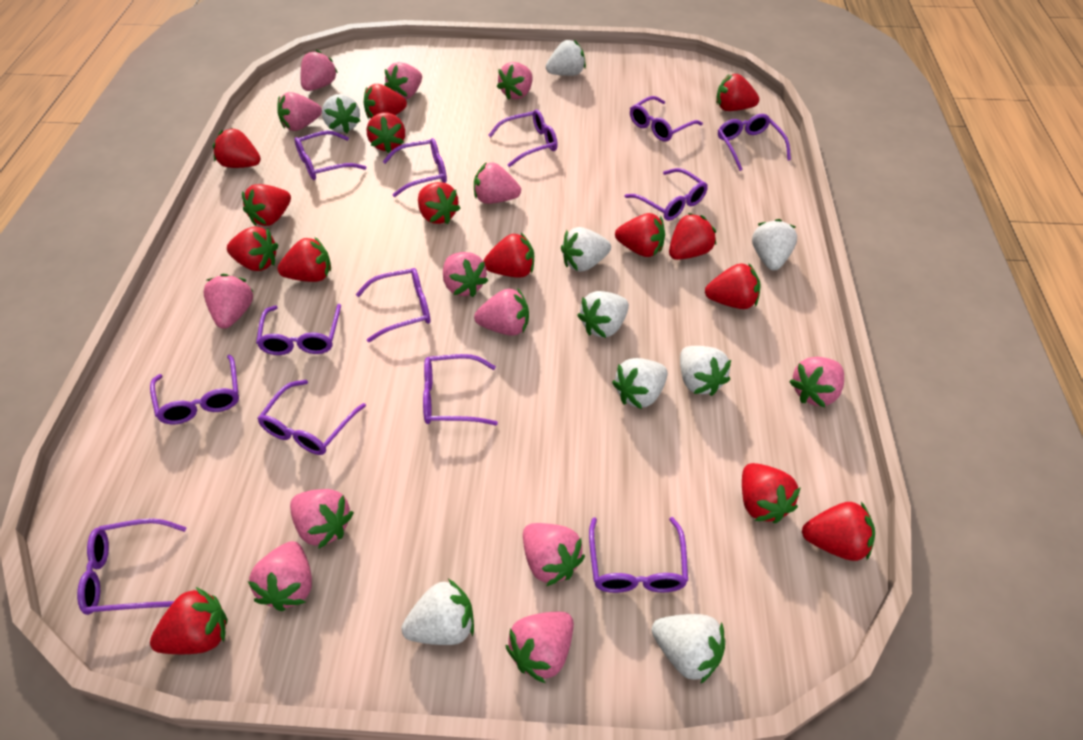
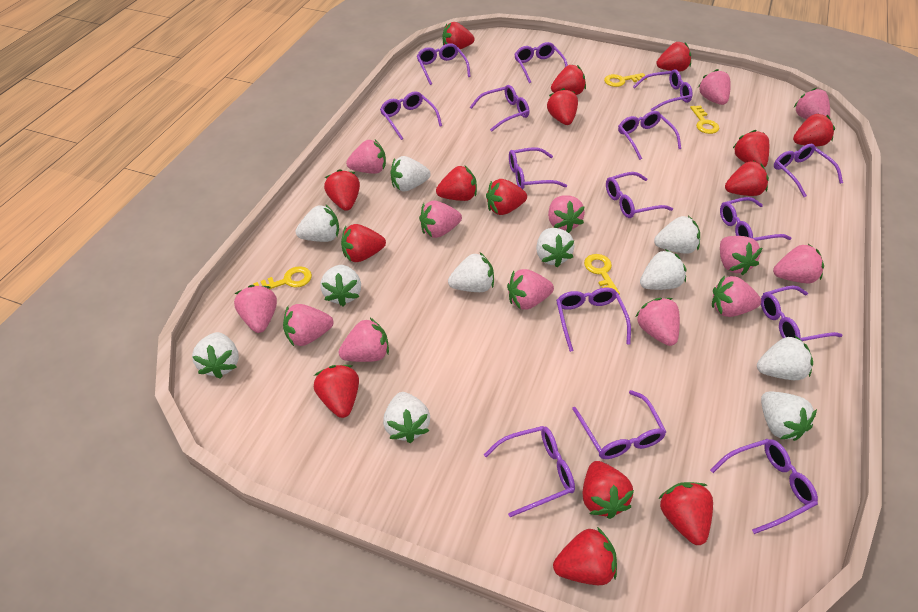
purple glasses: 13 -> 15
white strawberry: 9 -> 11
yellow key: 0 -> 4

